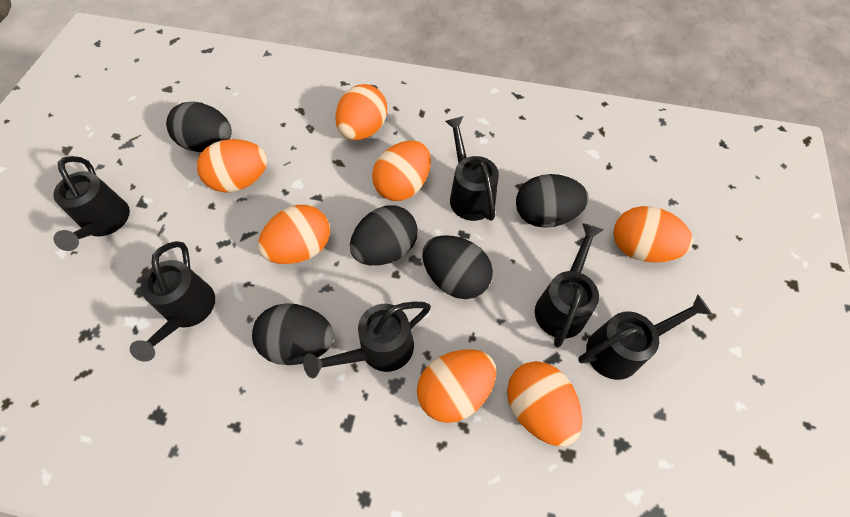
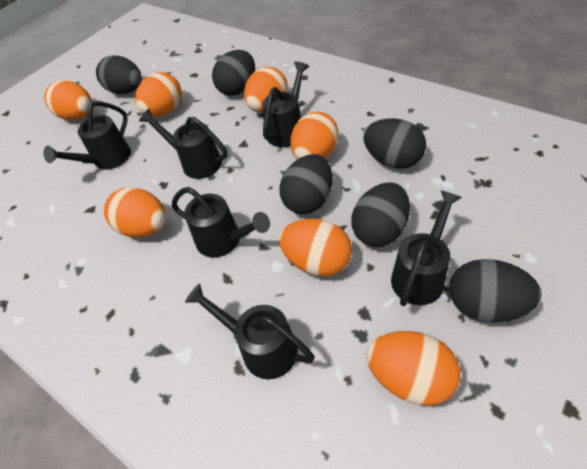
black egg: 5 -> 6

